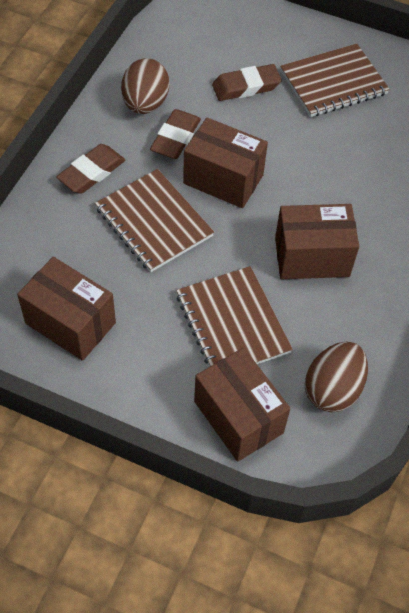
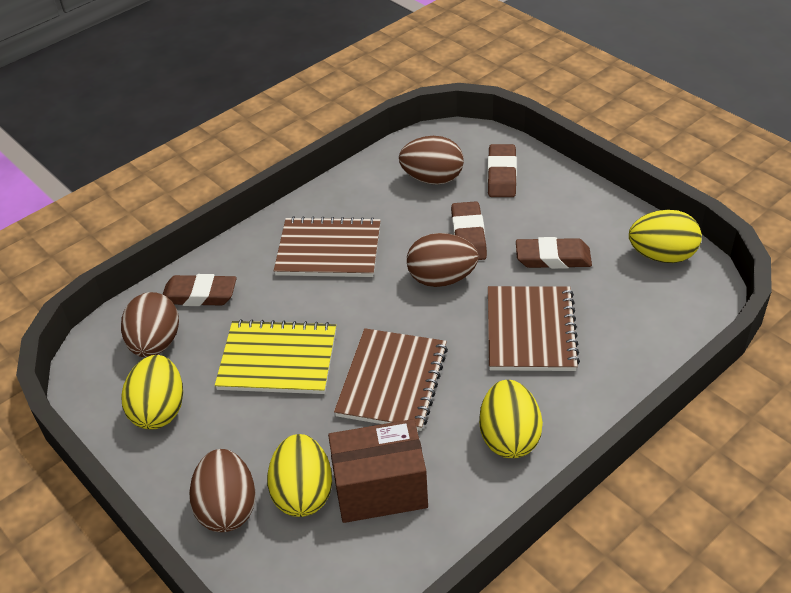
brown box: 4 -> 1
brown egg: 2 -> 4
brown eraser: 3 -> 4
yellow egg: 0 -> 4
yellow notebook: 0 -> 1

